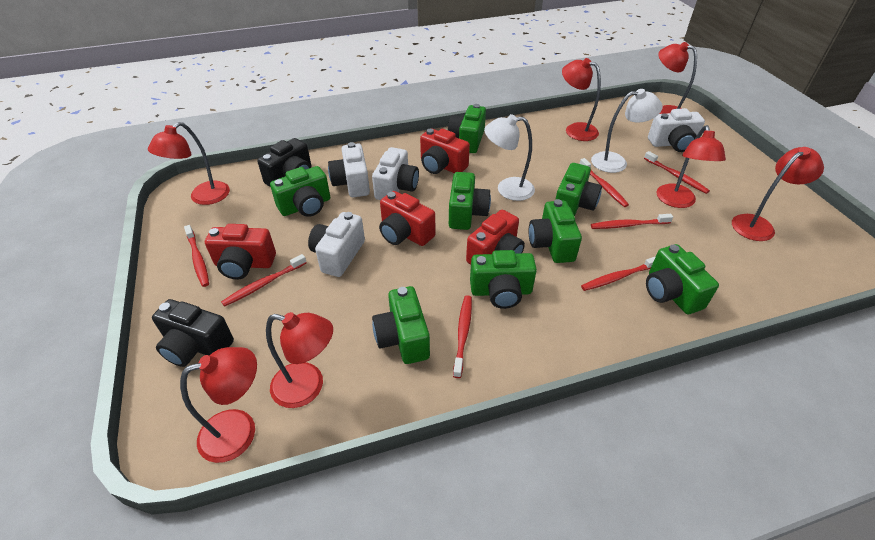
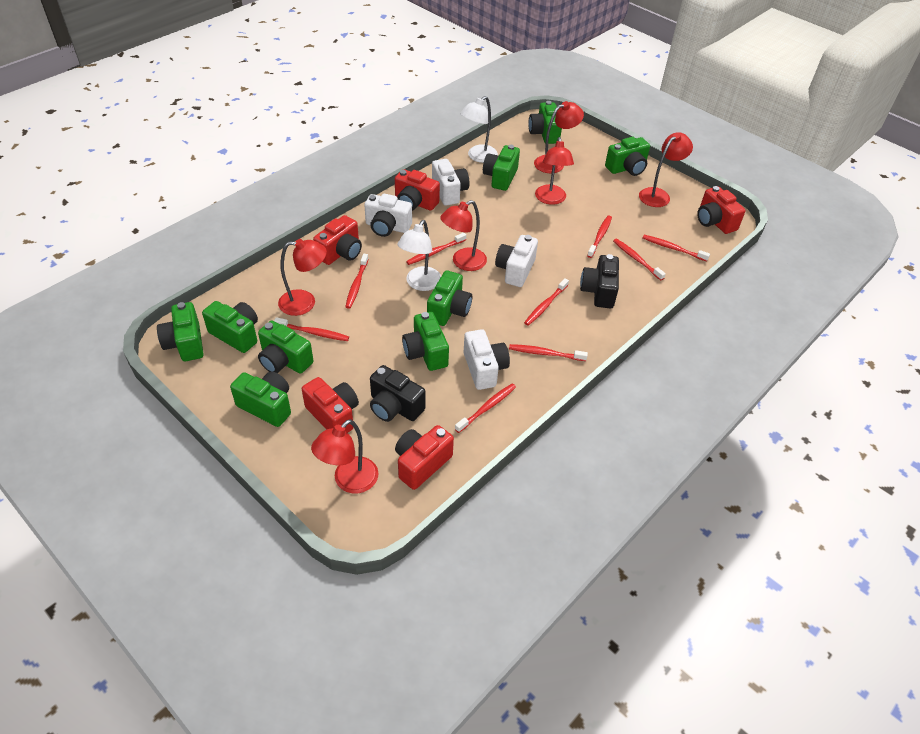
green camera: 8 -> 9
red camera: 4 -> 5
red lamp: 7 -> 6
red toothbrush: 7 -> 9

